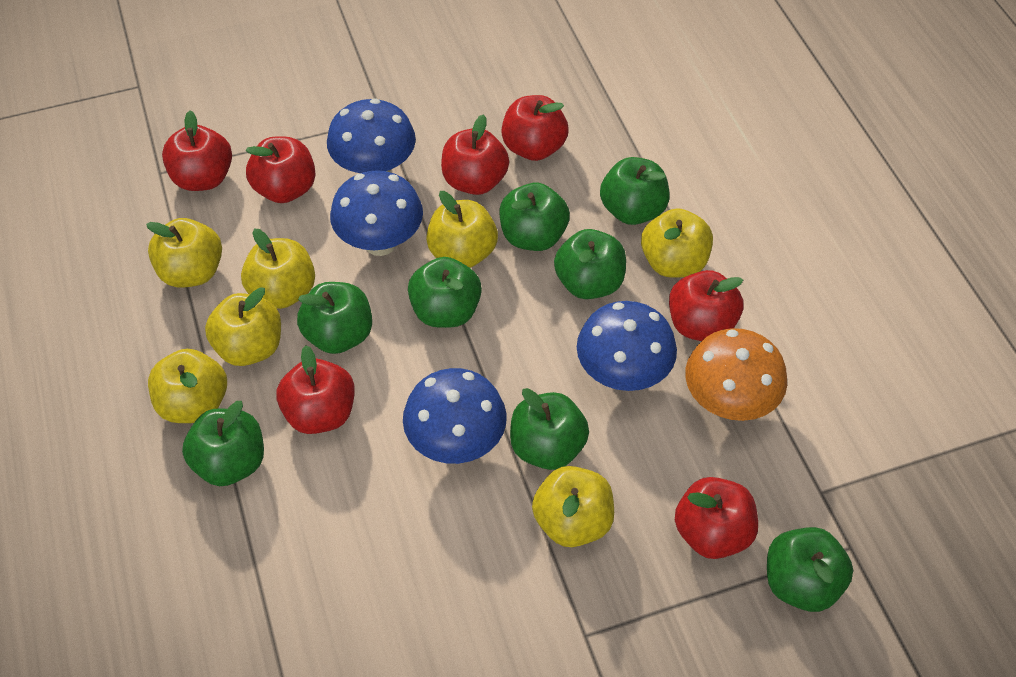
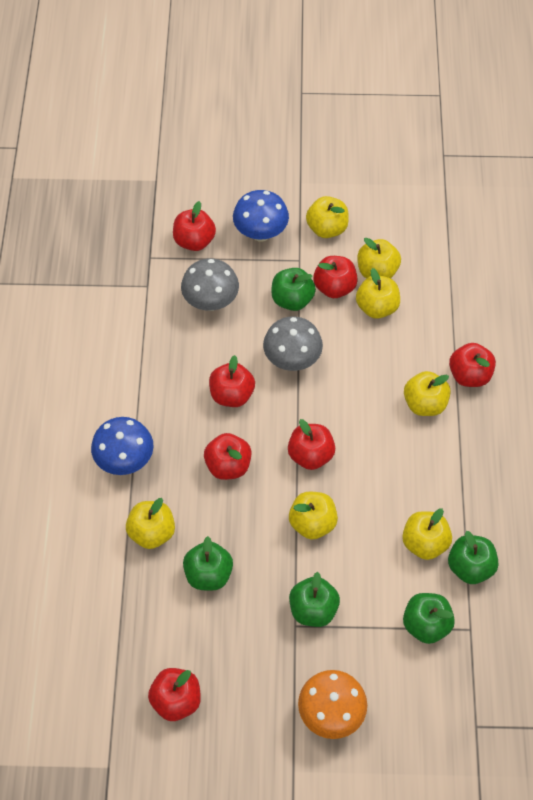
blue mushroom: 4 -> 2
green apple: 8 -> 5
grey mushroom: 0 -> 2

